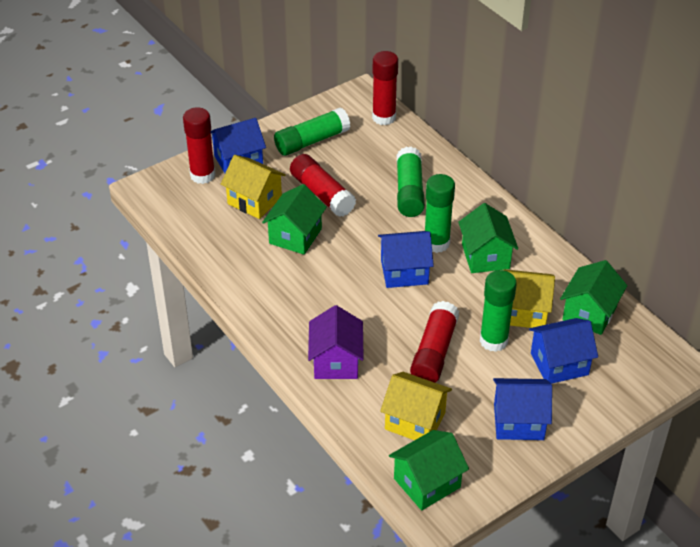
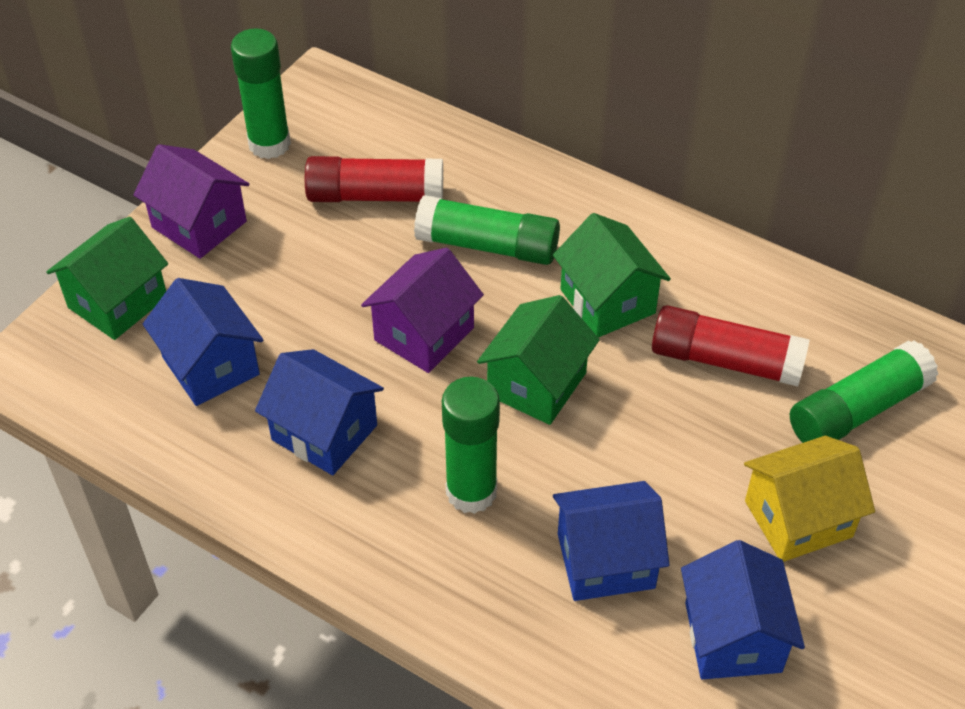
green house: 4 -> 3
purple house: 1 -> 2
red glue stick: 4 -> 2
yellow house: 3 -> 1

